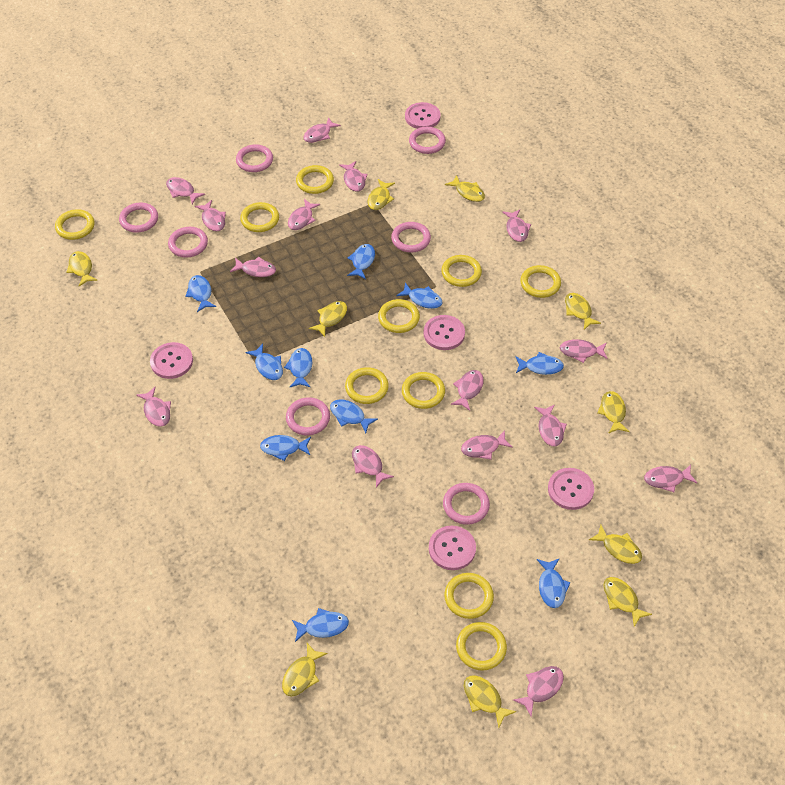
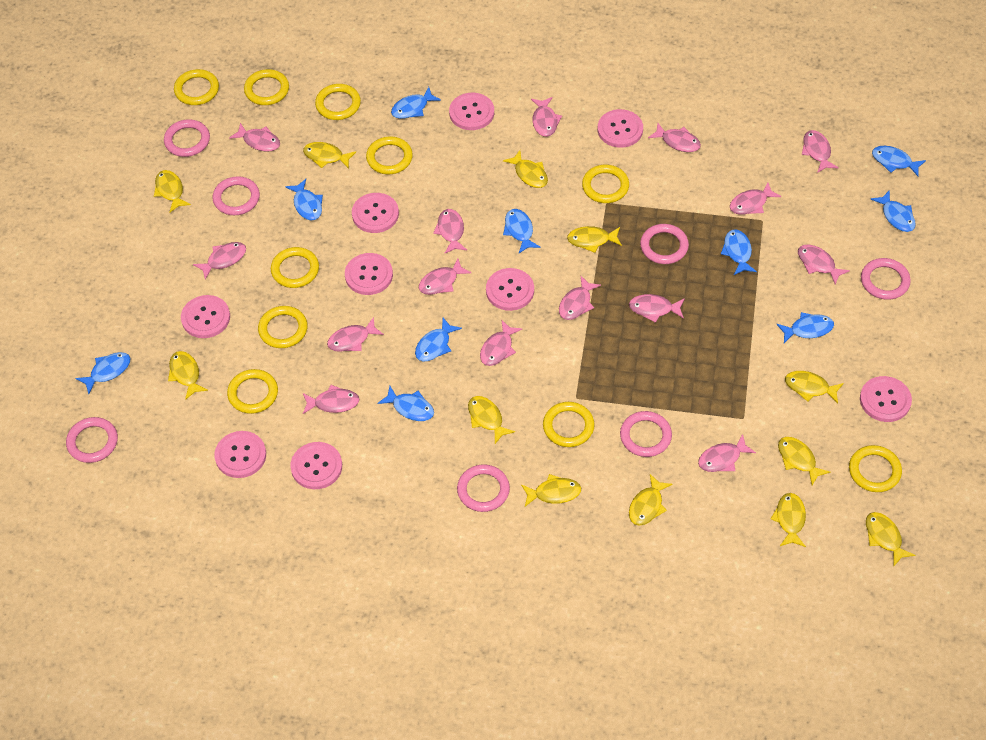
pink button: 5 -> 9
yellow fish: 10 -> 12

